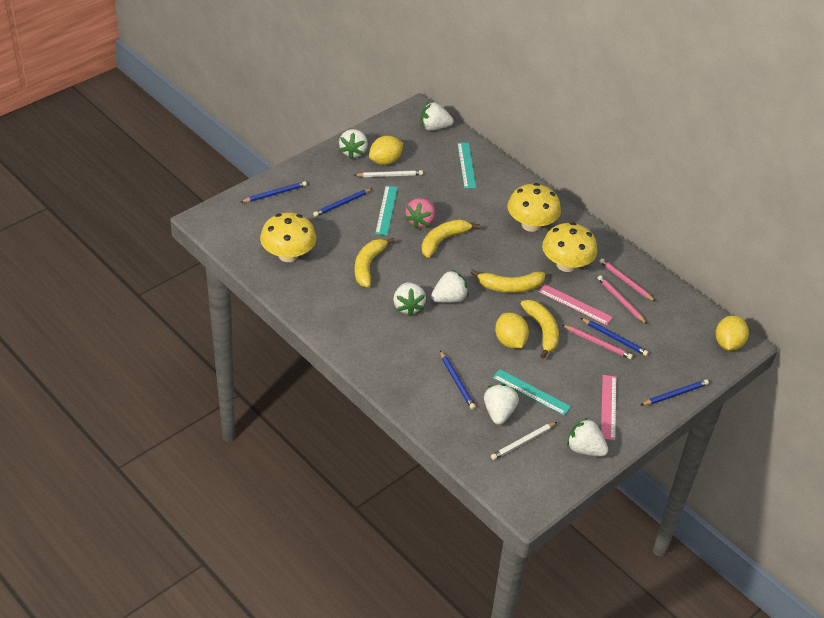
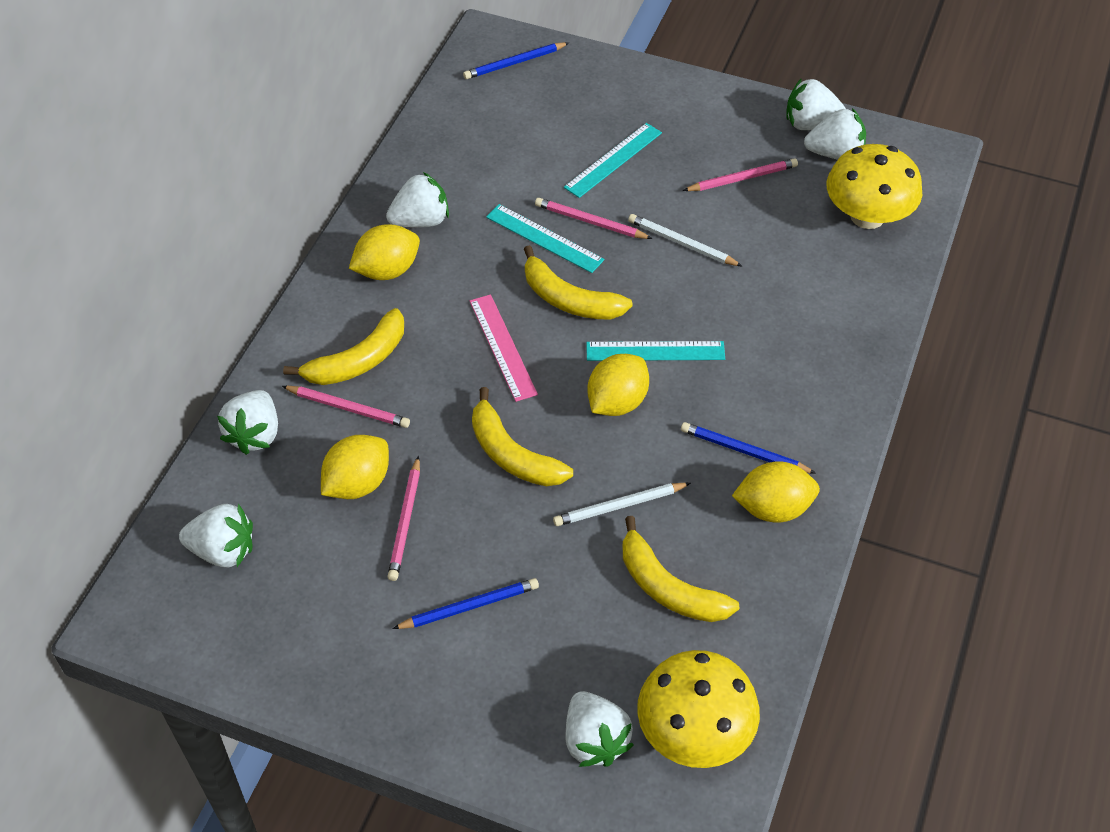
blue pencil: 5 -> 3
pink pencil: 3 -> 4
pink ruler: 2 -> 1
pink strawberry: 1 -> 0
yellow lemon: 3 -> 4
yellow mushroom: 3 -> 2

